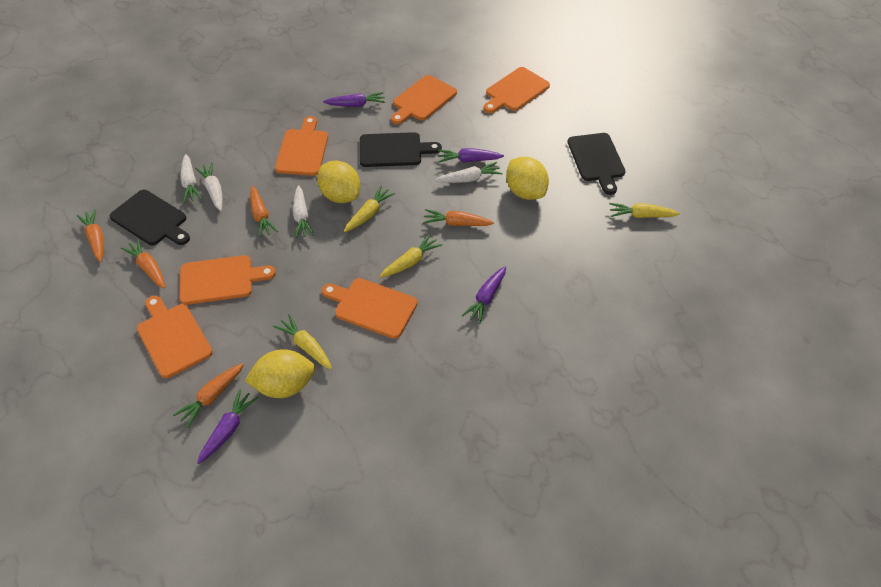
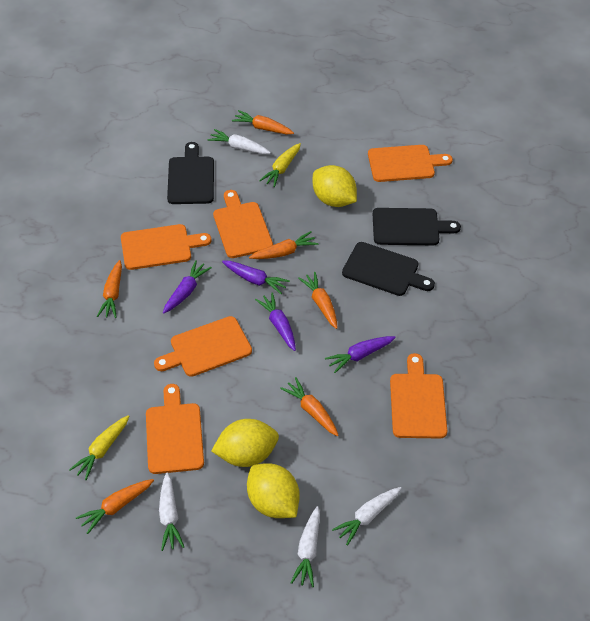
orange carrot: 5 -> 6
yellow carrot: 4 -> 2

